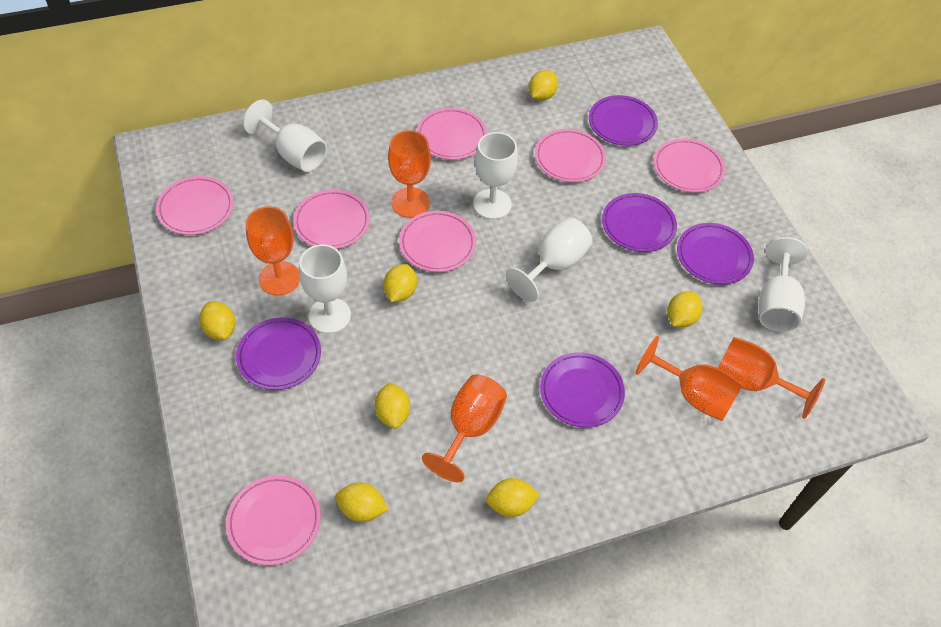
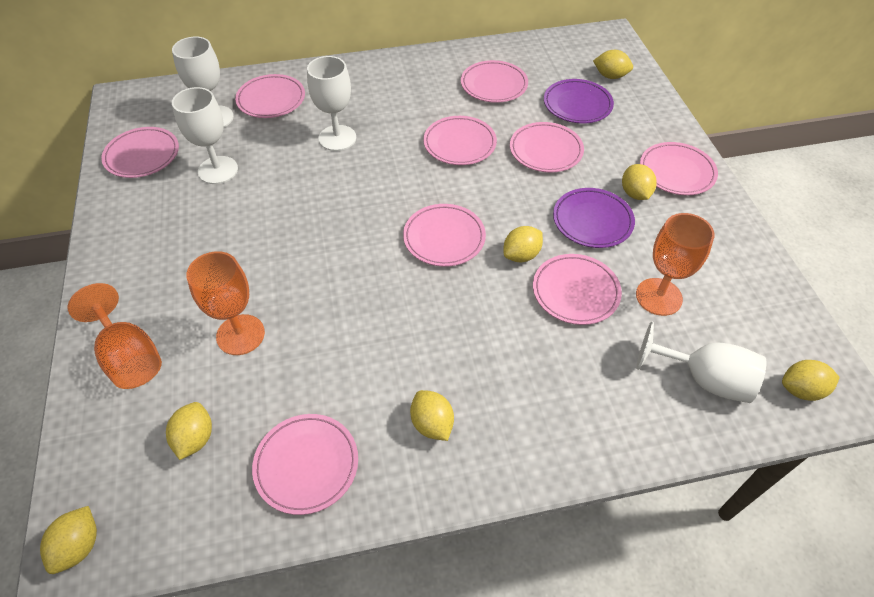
orange goblet: 5 -> 3
pink plate: 7 -> 9
purple plate: 5 -> 2
white goblet: 5 -> 4

